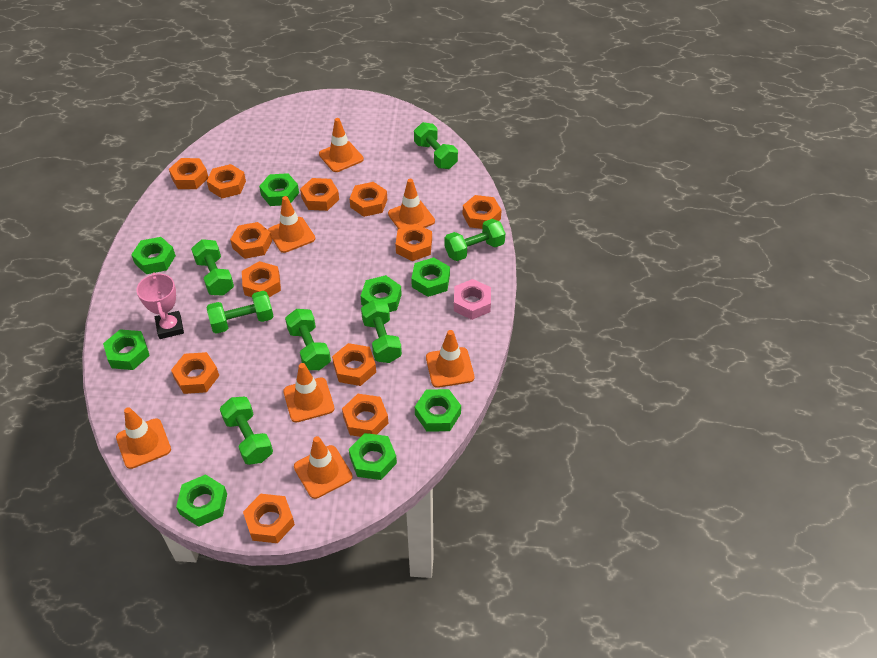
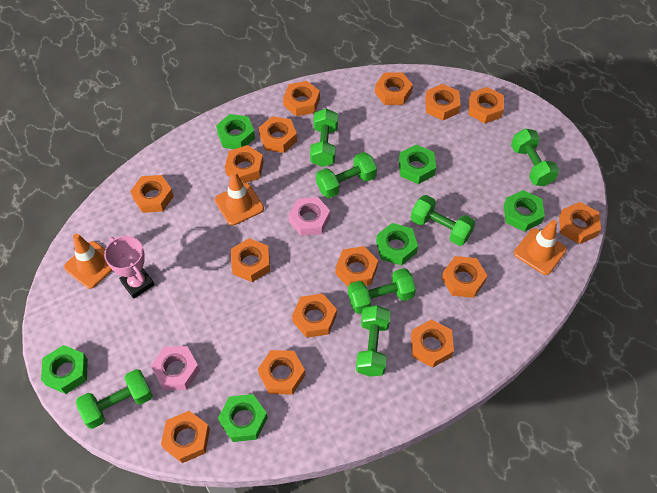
green nut: 8 -> 6
orange nut: 12 -> 15
orange traffic cone: 7 -> 3
pink nut: 1 -> 2

